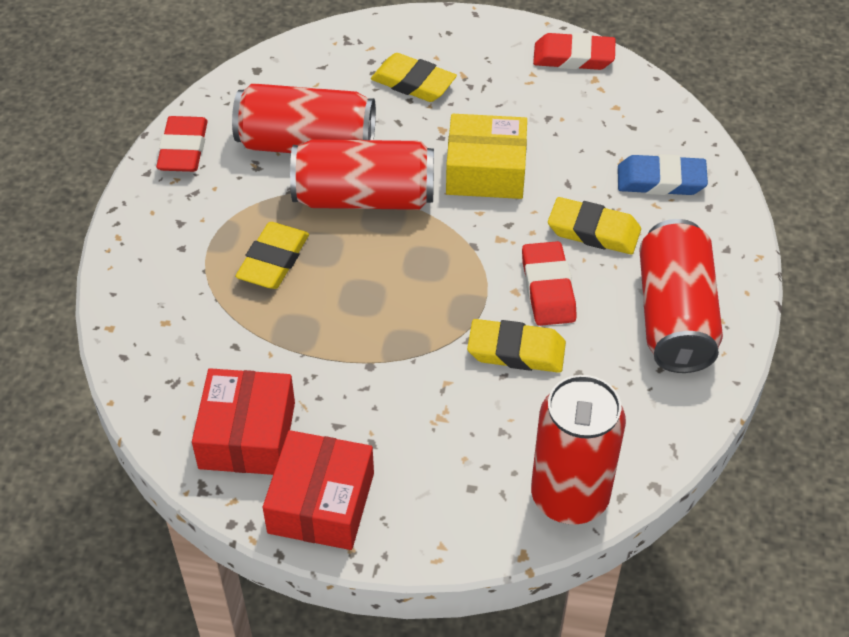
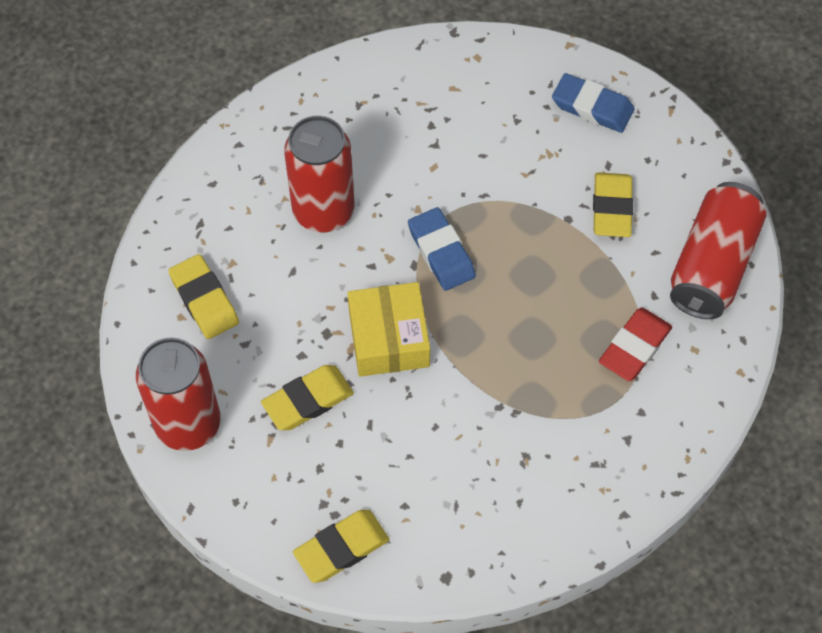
blue eraser: 1 -> 2
red box: 2 -> 0
red can: 4 -> 3
red eraser: 3 -> 1

